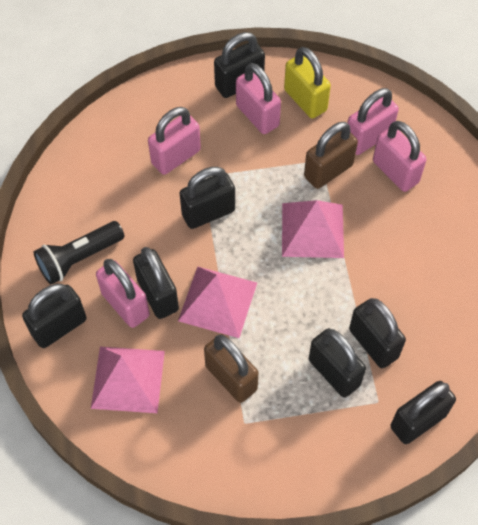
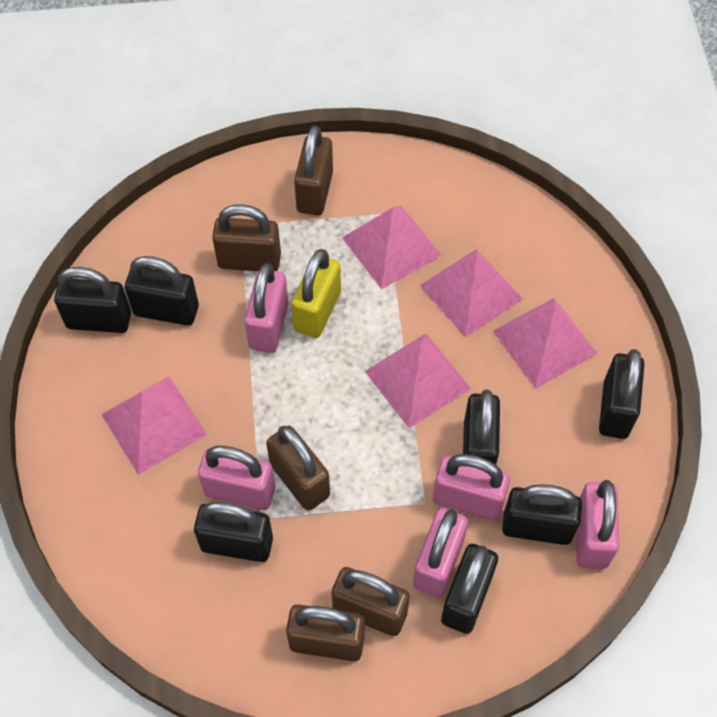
black flashlight: 1 -> 0
brown padlock: 2 -> 5
pink pyramid: 3 -> 5

